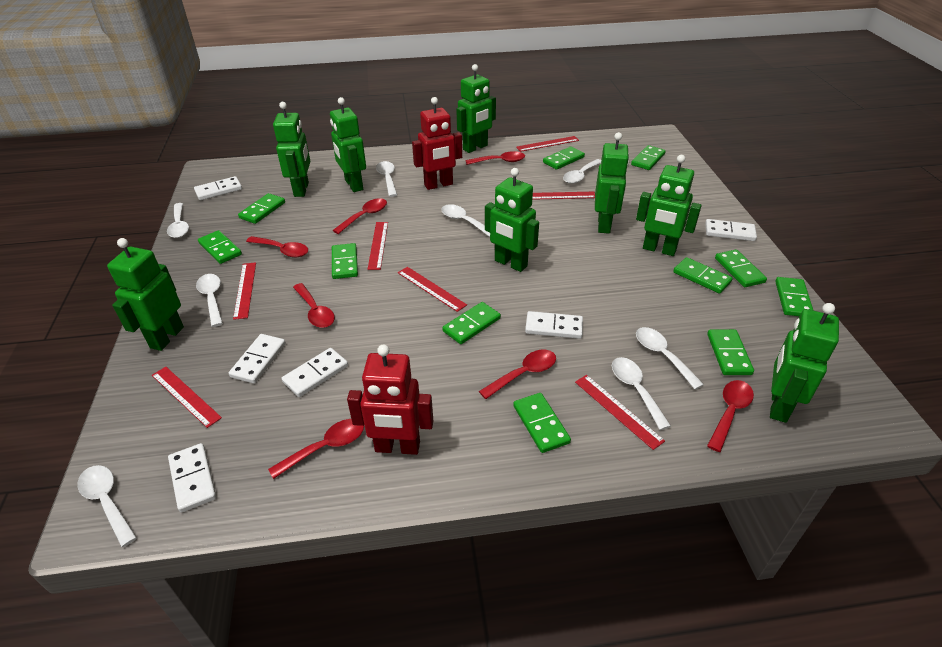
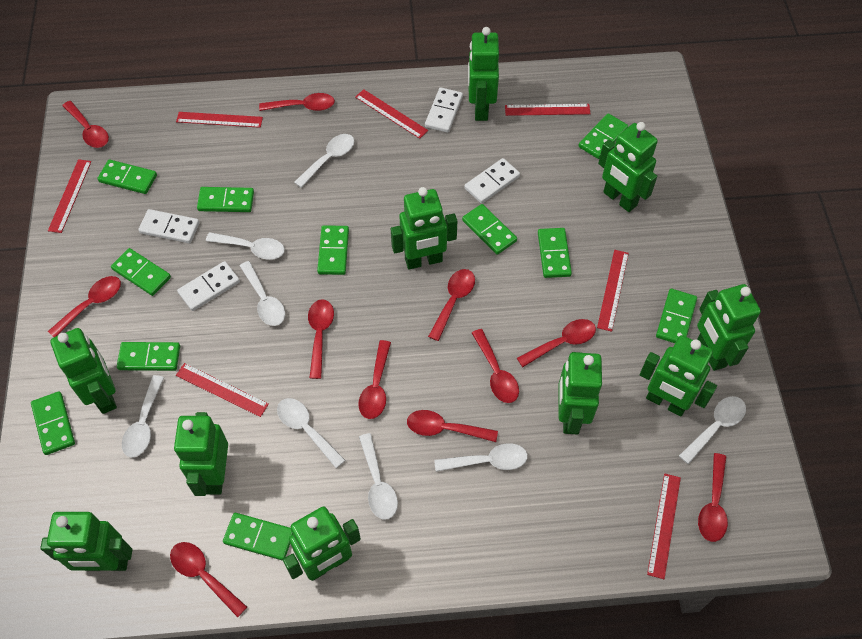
green robot: 8 -> 10
red robot: 2 -> 0
red spoon: 7 -> 11
white domino: 6 -> 4

